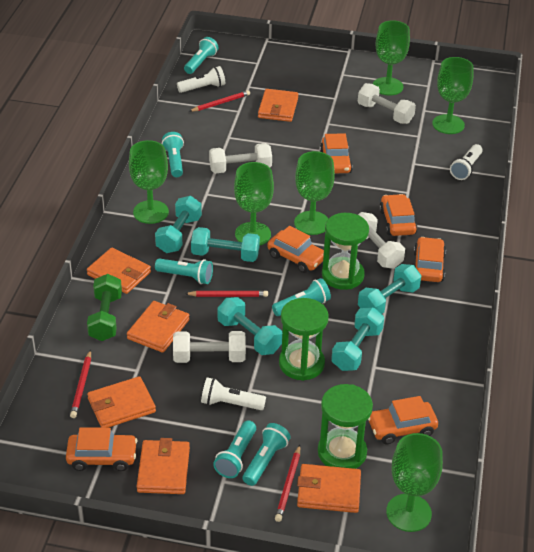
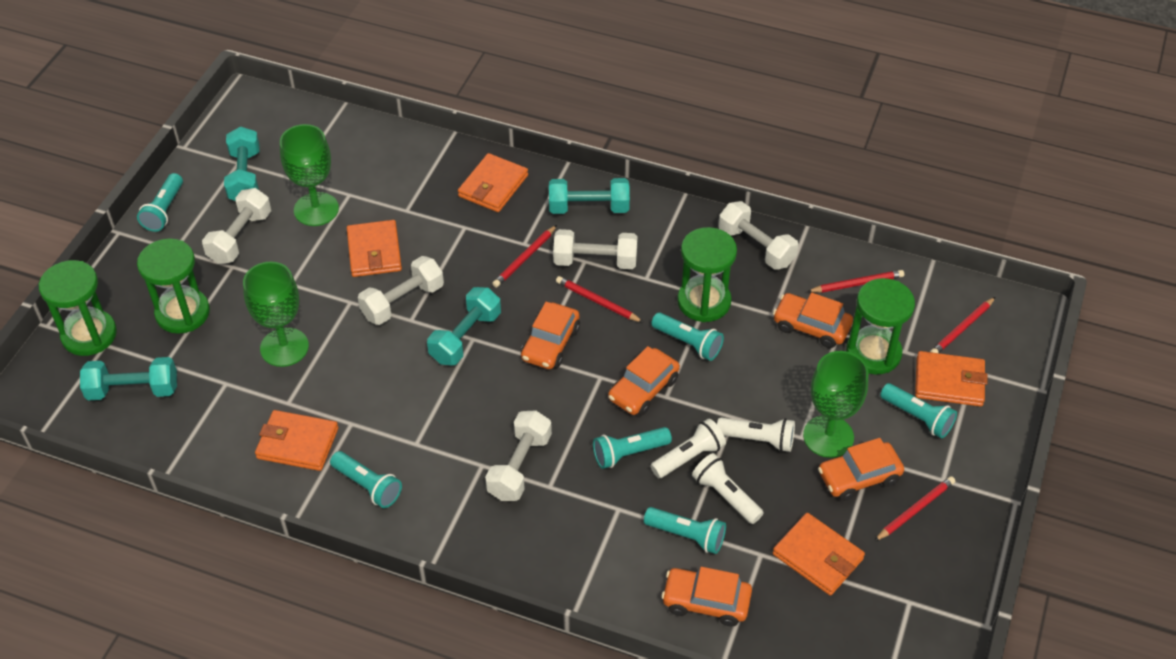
green dumbbell: 1 -> 0
green goblet: 6 -> 3
green hourglass: 3 -> 4
orange car: 6 -> 5
orange wallet: 6 -> 5
red pencil: 4 -> 5
turquoise dumbbell: 5 -> 4
white dumbbell: 4 -> 5

